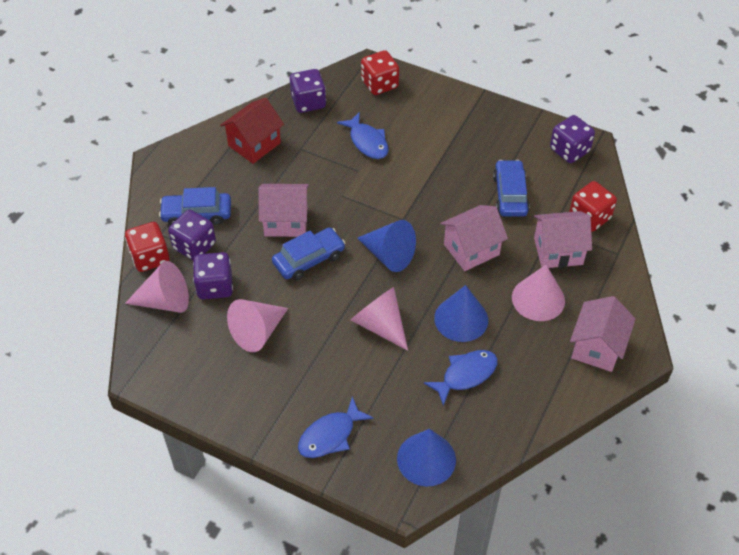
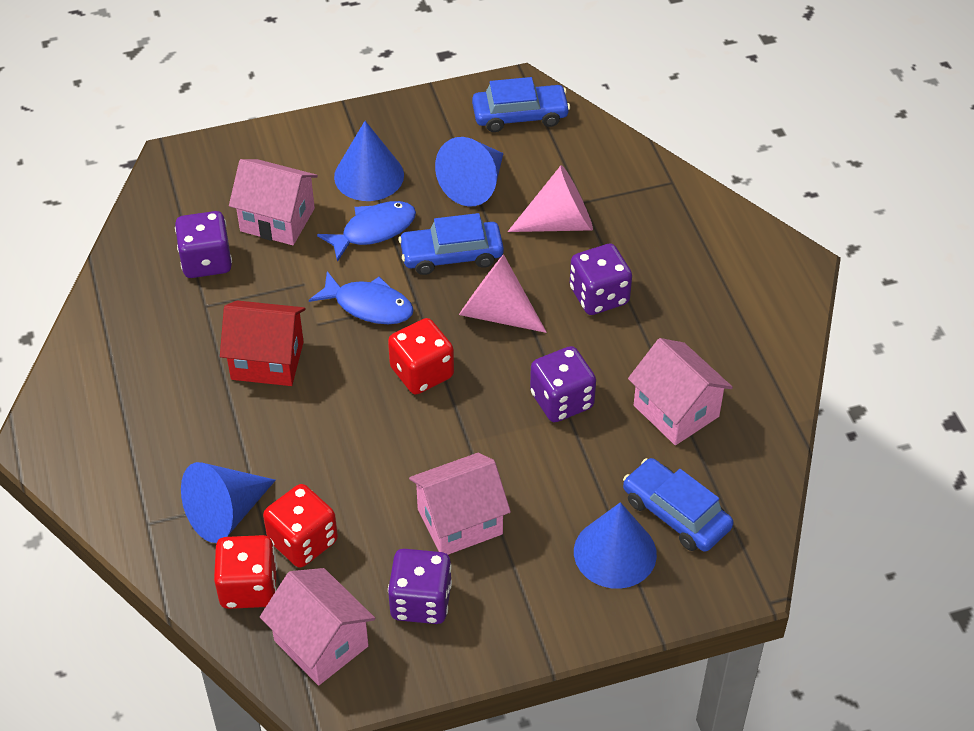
blue cone: 3 -> 4
blue fish: 3 -> 2
pink cone: 4 -> 2

